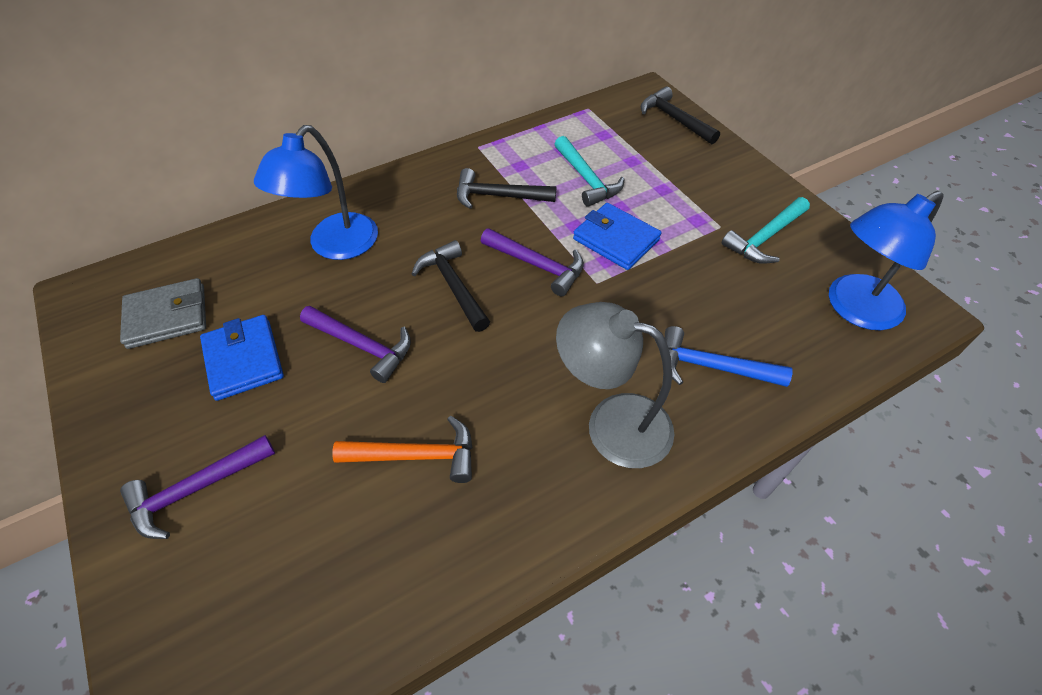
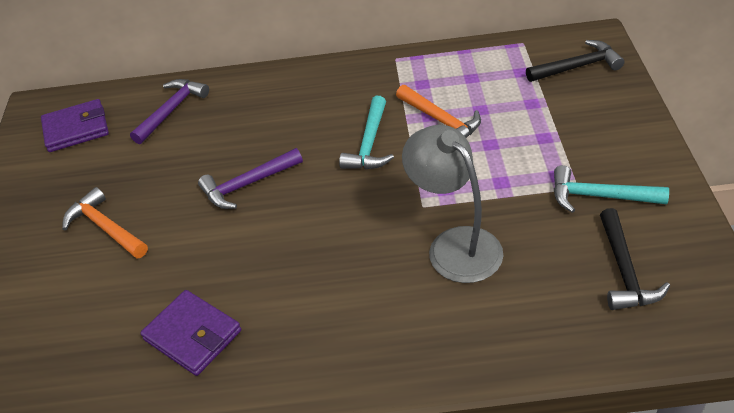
black hammer: 3 -> 2
blue hammer: 1 -> 0
blue lamp: 2 -> 0
blue wallet: 2 -> 0
grey wallet: 1 -> 0
orange hammer: 1 -> 2
purple hammer: 3 -> 2
purple wallet: 0 -> 2

